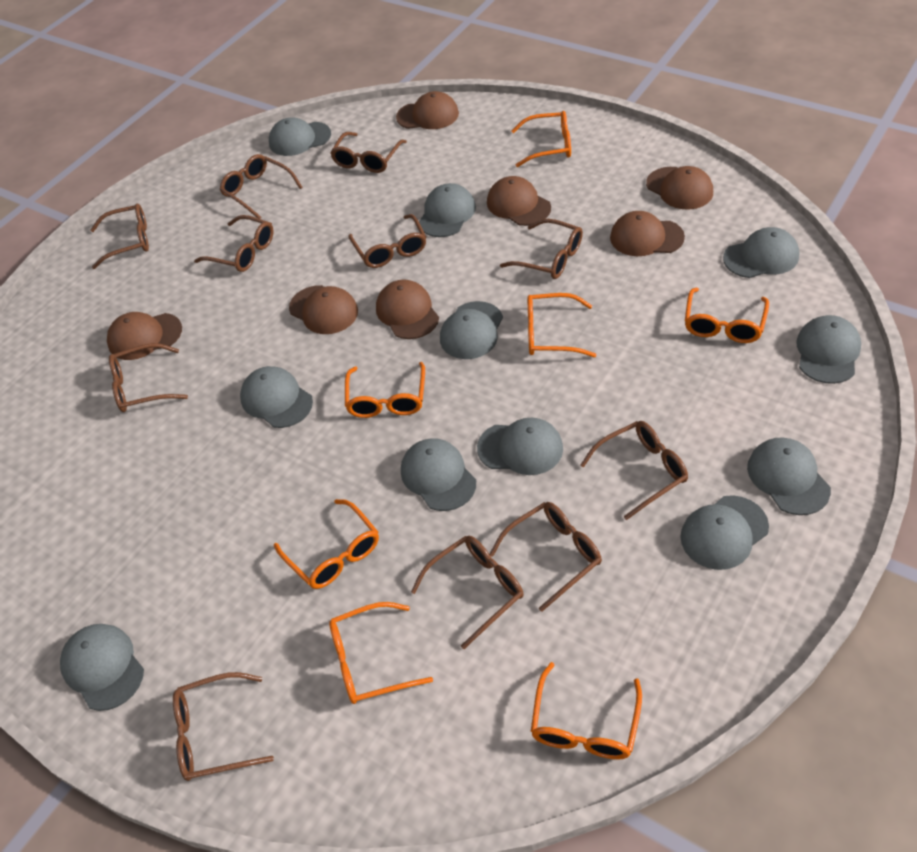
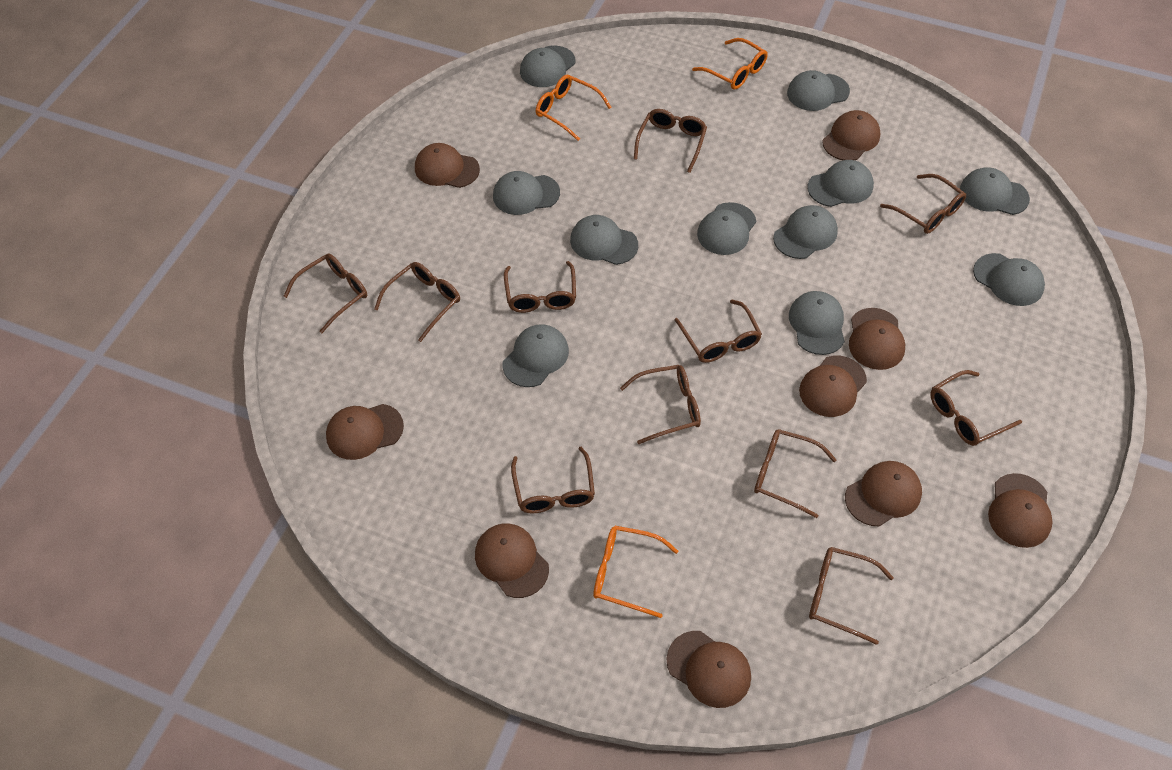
brown cap: 7 -> 9
orange glasses: 7 -> 3

